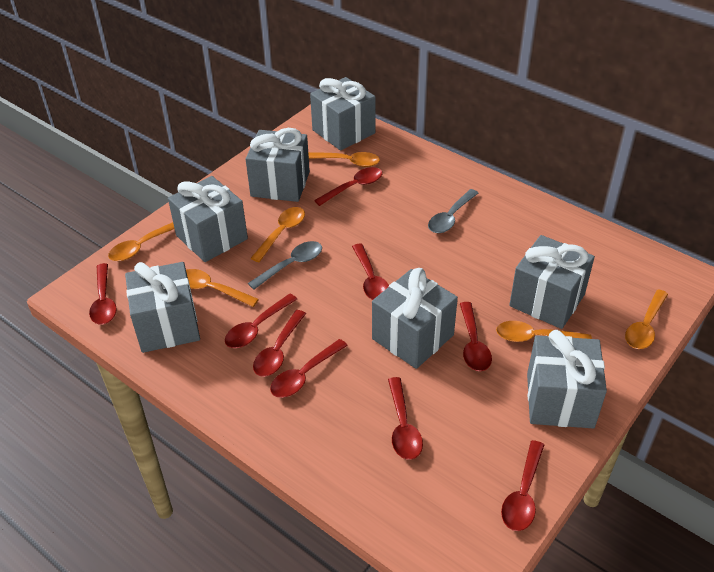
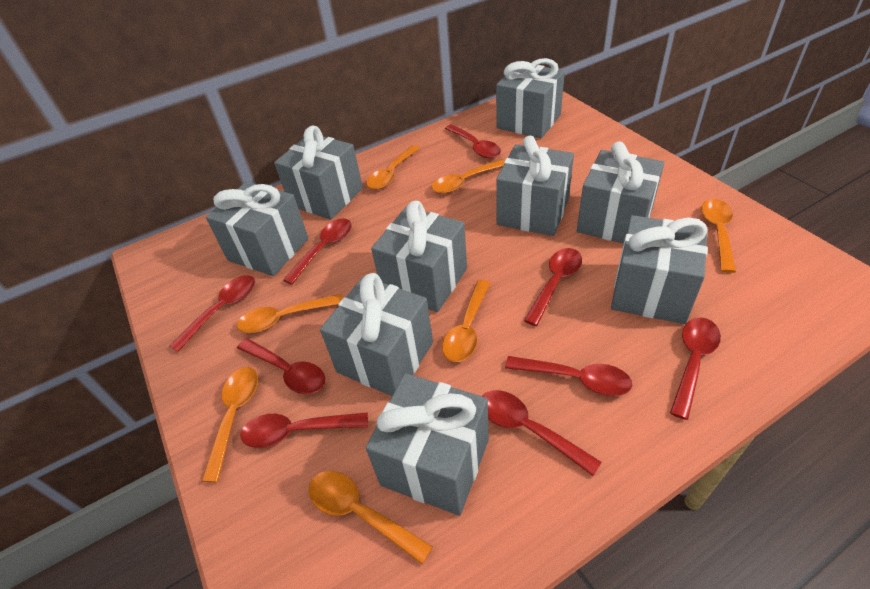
grey gift: 7 -> 9
grey spoon: 2 -> 0
orange spoon: 6 -> 7

